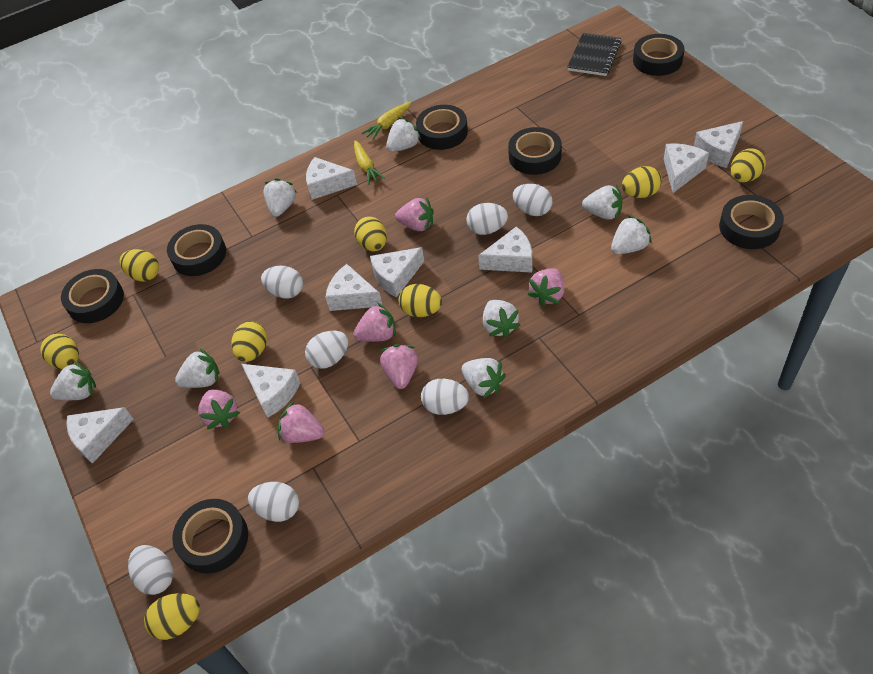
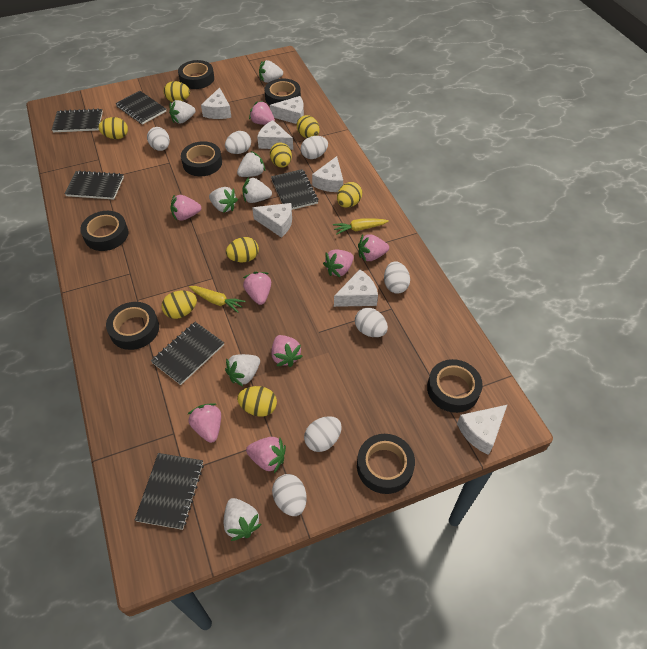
black notebook: 1 -> 6
pink strawberry: 6 -> 8
white cheese: 8 -> 7
white strawberry: 8 -> 7

